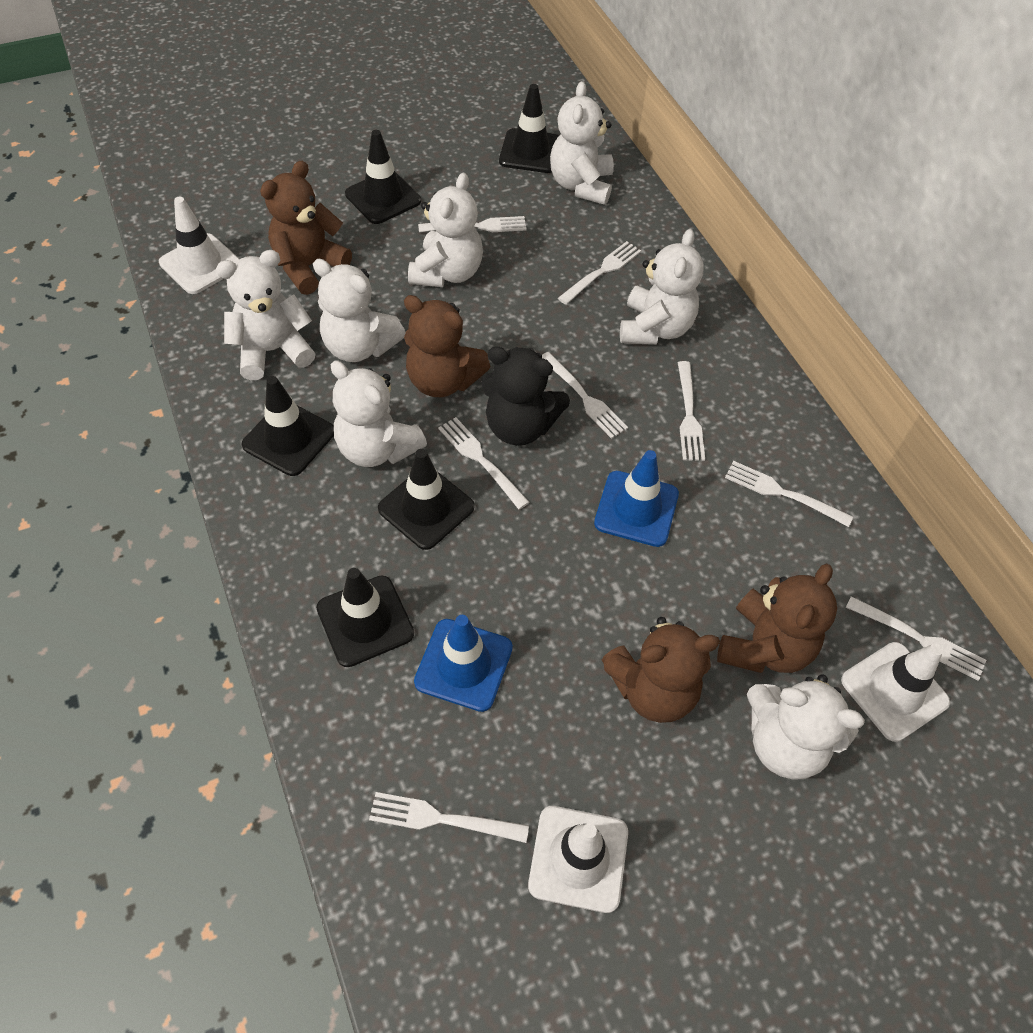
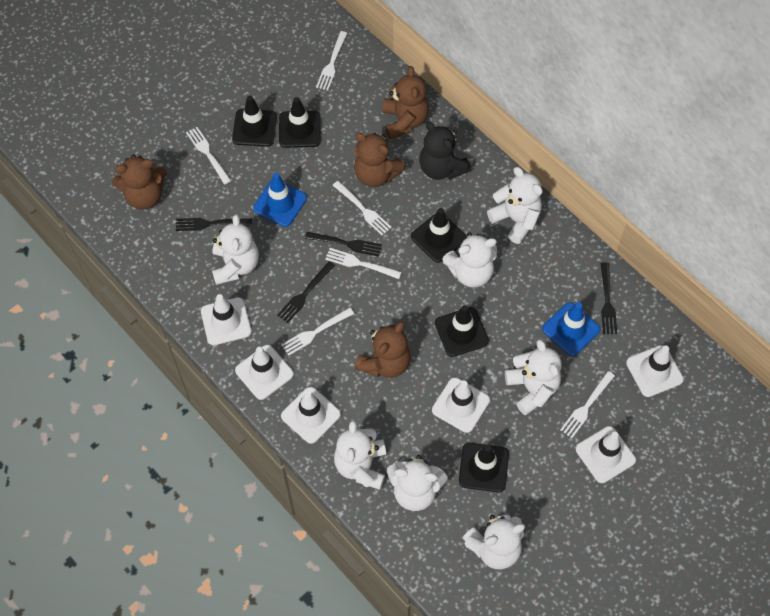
black fork: 0 -> 4
white fork: 8 -> 6
white traffic cone: 3 -> 6

